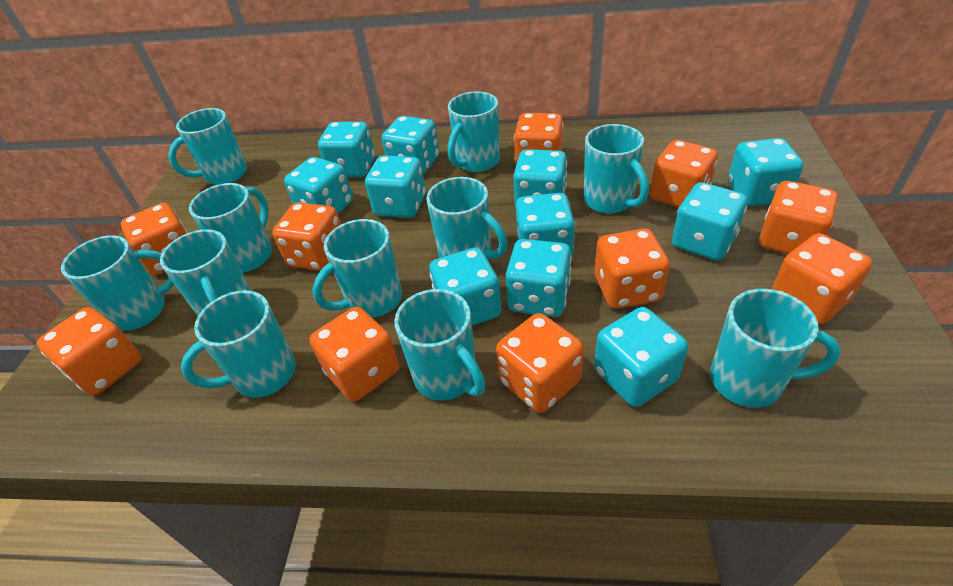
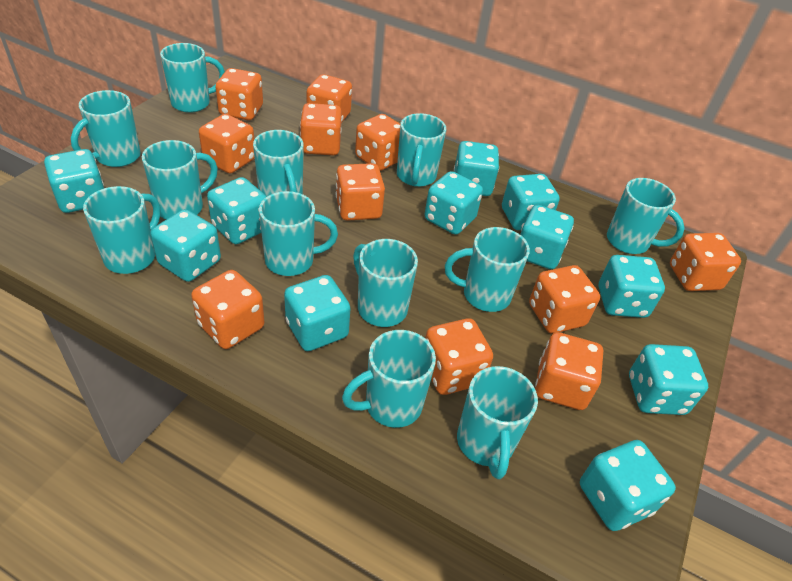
orange dice: 10 -> 11
turquoise mug: 11 -> 12

